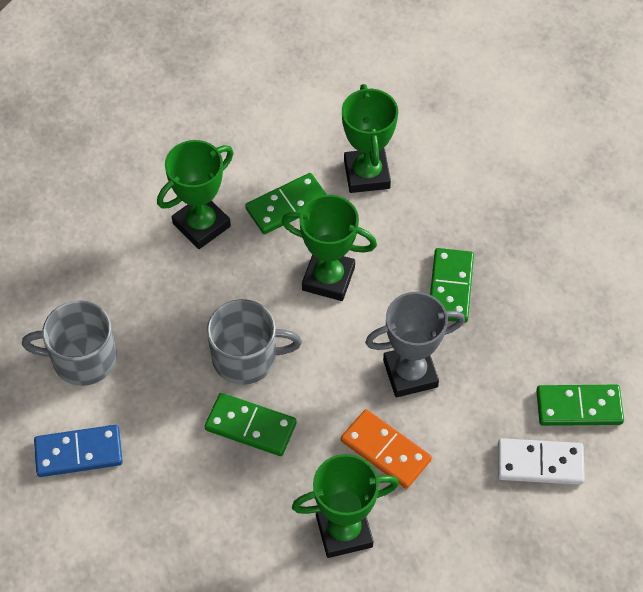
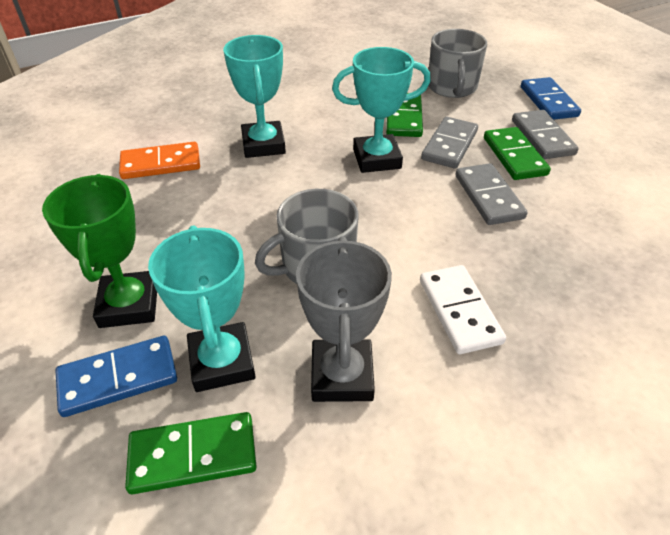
blue domino: 1 -> 2
green domino: 4 -> 3
green trophy: 4 -> 1
grey domino: 0 -> 3
turquoise trophy: 0 -> 3

